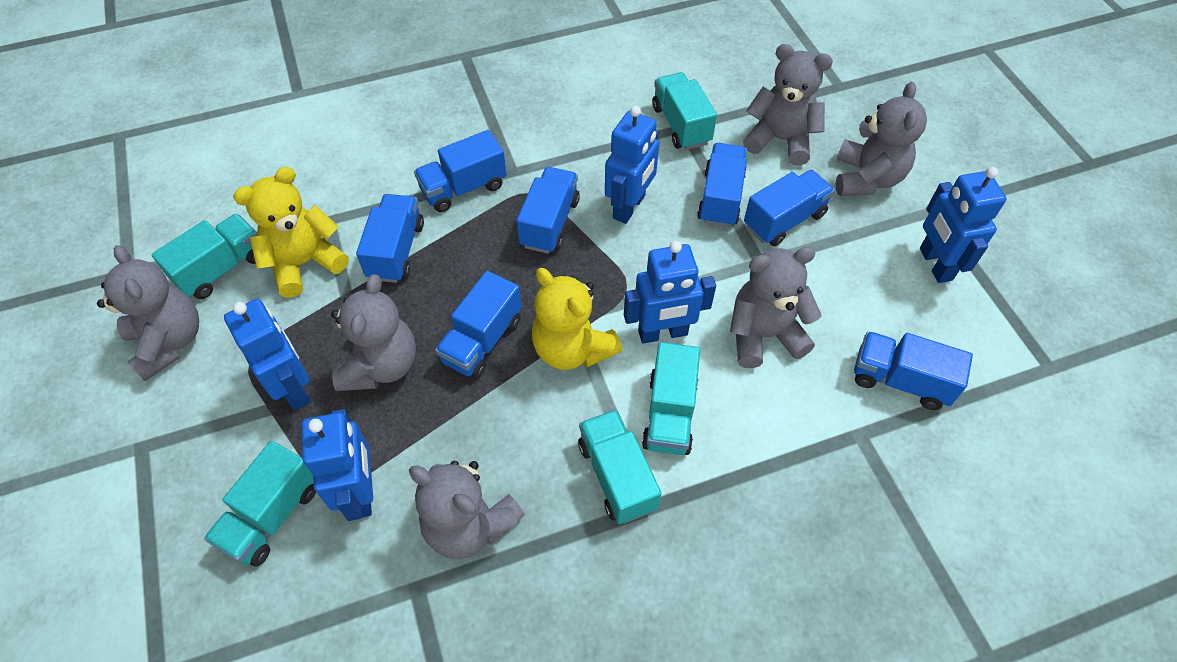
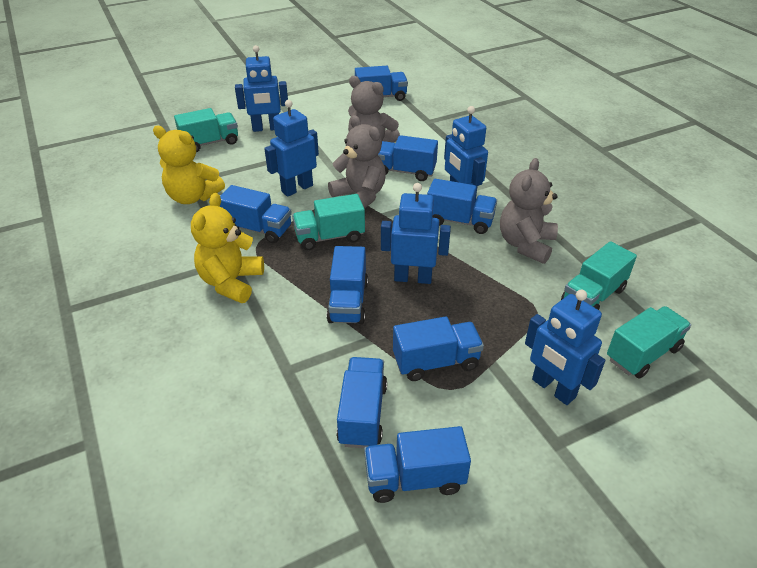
blue truck: 7 -> 8
grey teddy bear: 6 -> 3
turquoise truck: 5 -> 4

